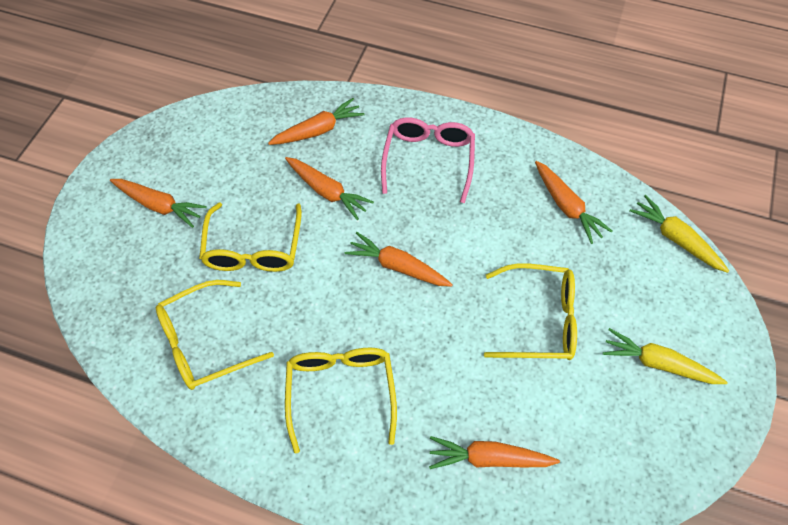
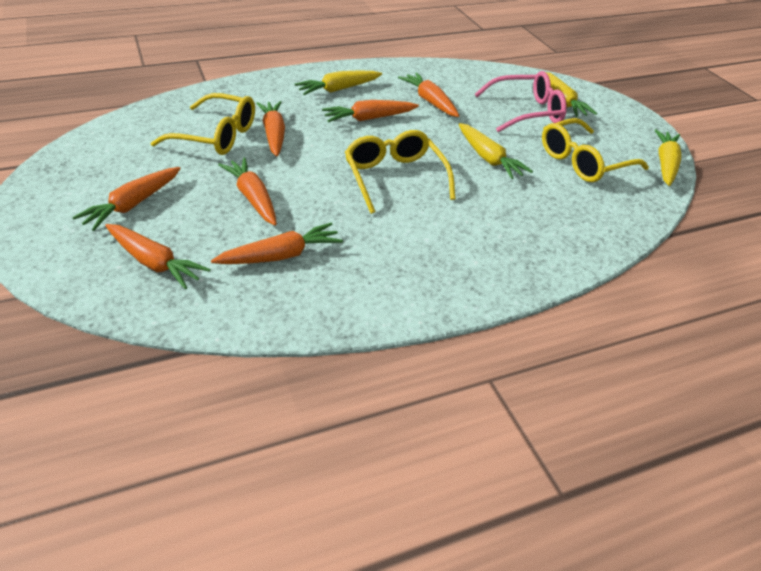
orange carrot: 6 -> 7
yellow carrot: 2 -> 4
yellow glasses: 4 -> 3

